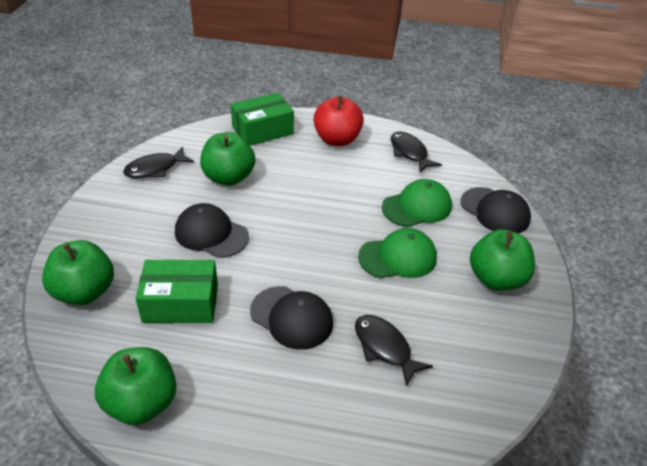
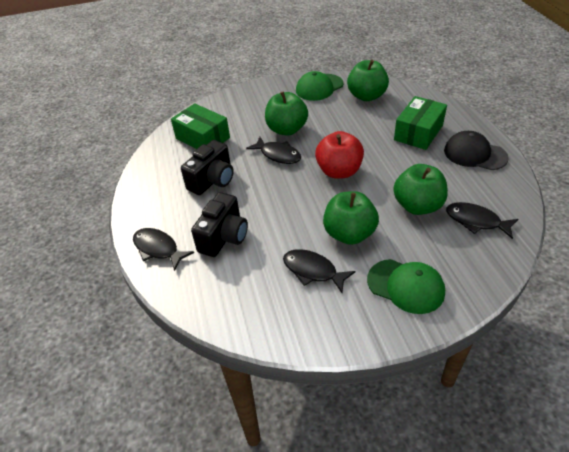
black camera: 0 -> 2
black cap: 3 -> 1
black fish: 3 -> 4

